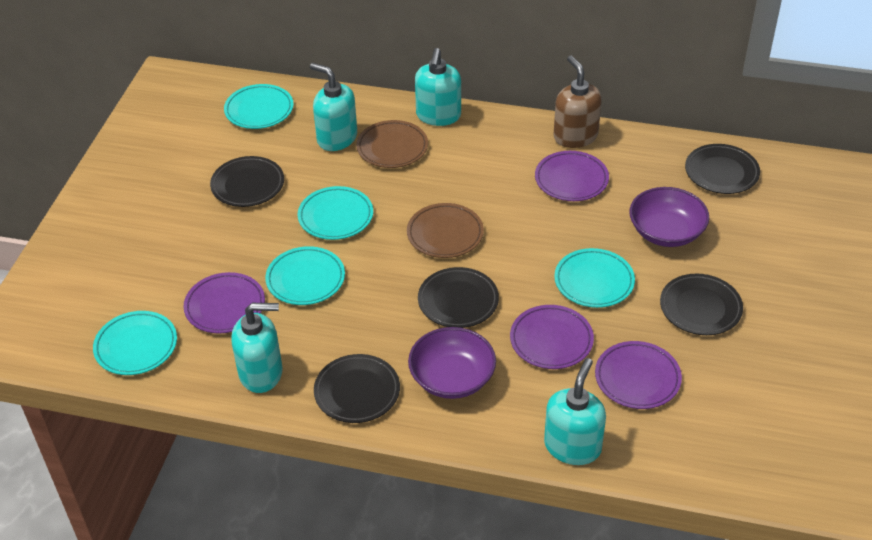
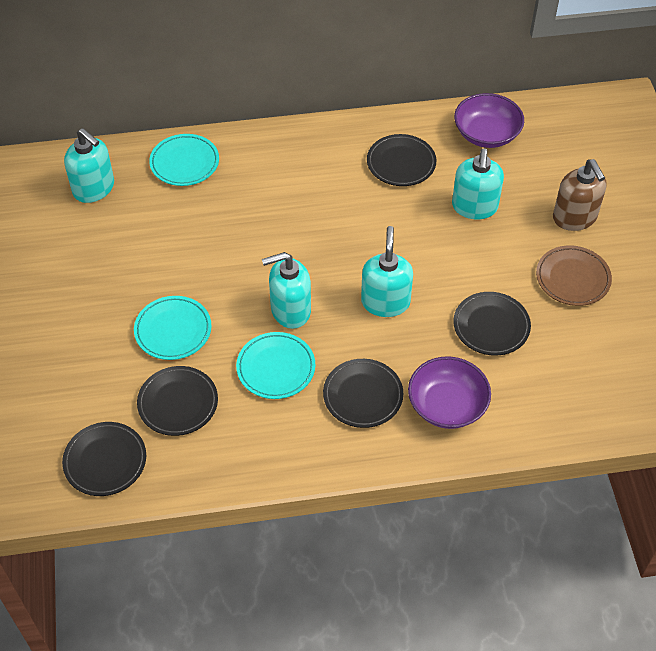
brown plate: 2 -> 1
purple plate: 4 -> 0
turquoise plate: 5 -> 3

